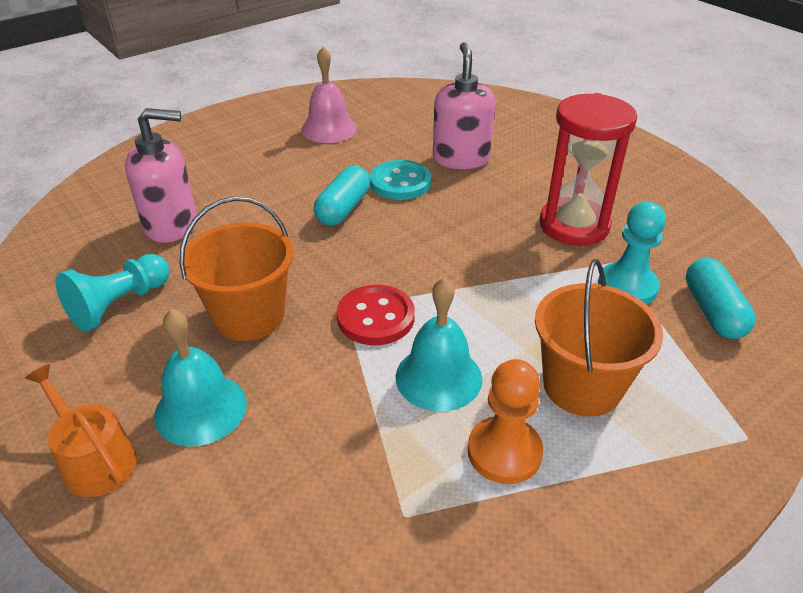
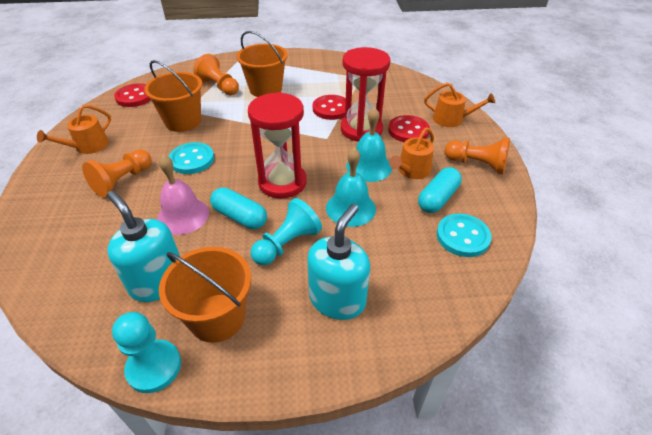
orange bucket: 2 -> 3
orange pawn: 1 -> 3
orange watering can: 1 -> 3
pink soap dispenser: 2 -> 0
red button: 1 -> 3
red hourglass: 1 -> 2
turquoise button: 1 -> 2
turquoise soap dispenser: 0 -> 2

